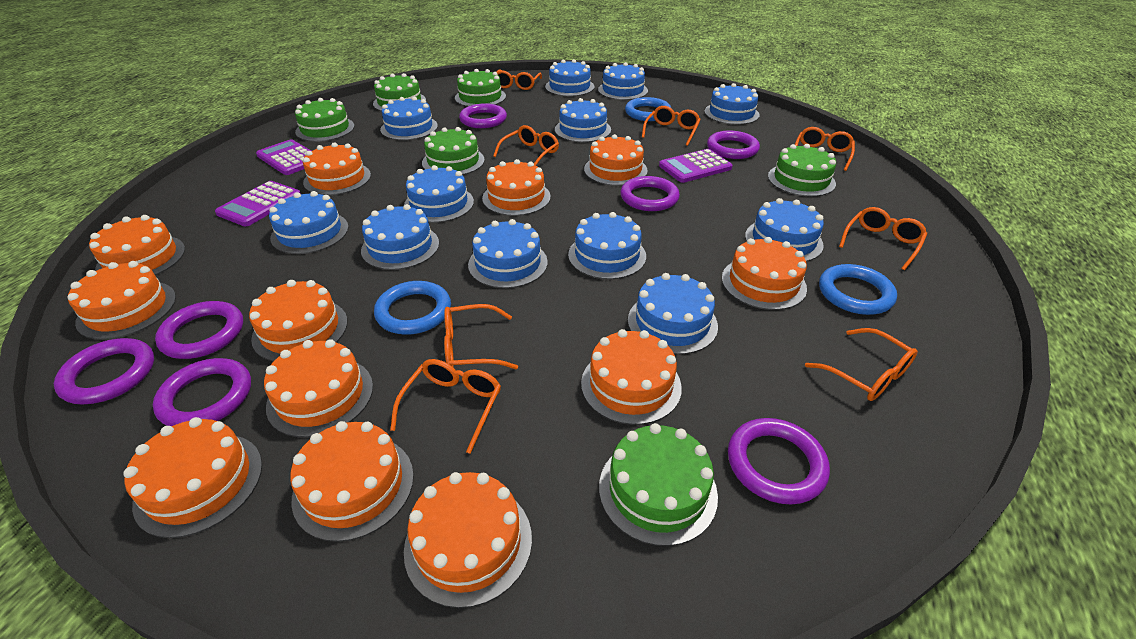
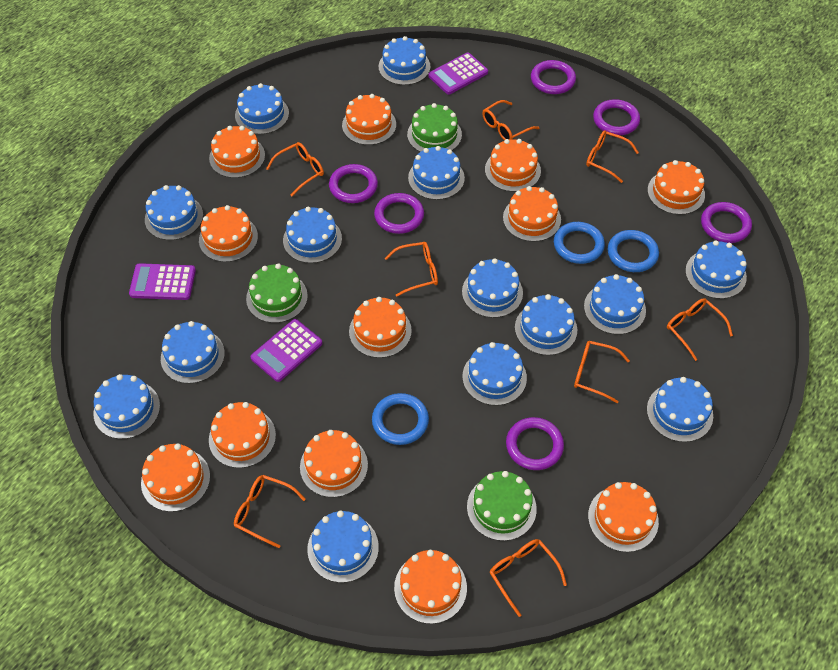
blue cake: 12 -> 14
green cake: 6 -> 3
purple ring: 7 -> 6

